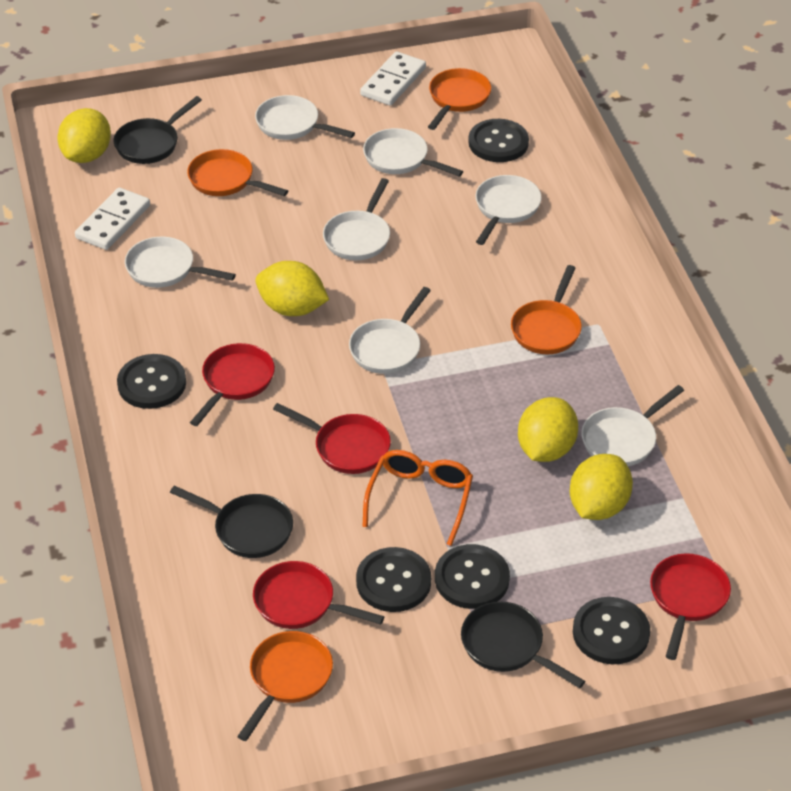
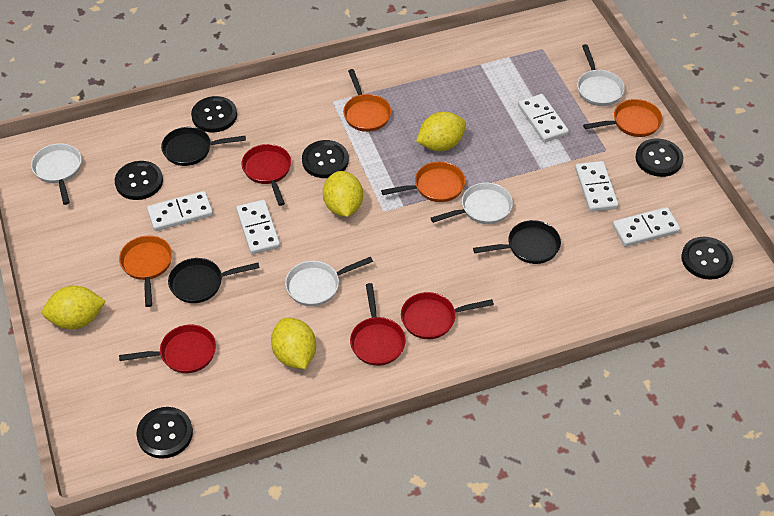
black button: 5 -> 6
orange glasses: 1 -> 0
white domino: 2 -> 5
white pan: 7 -> 4

